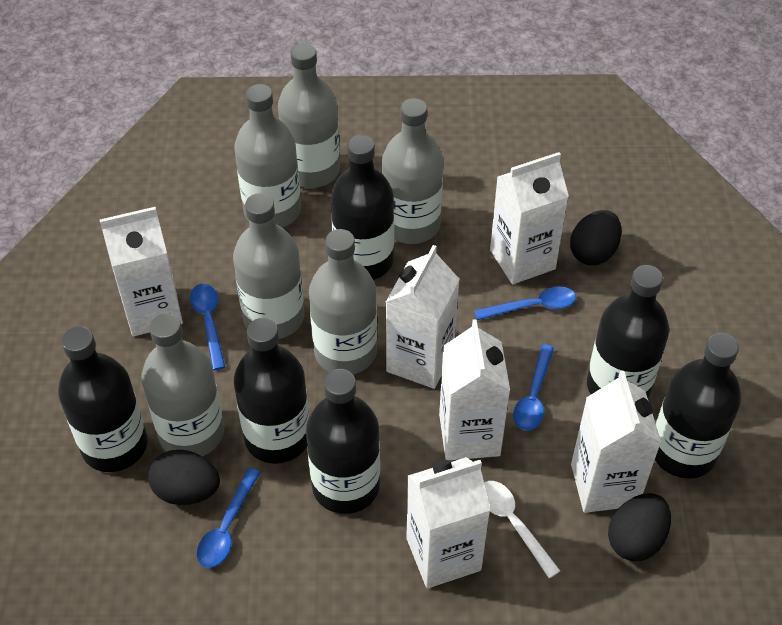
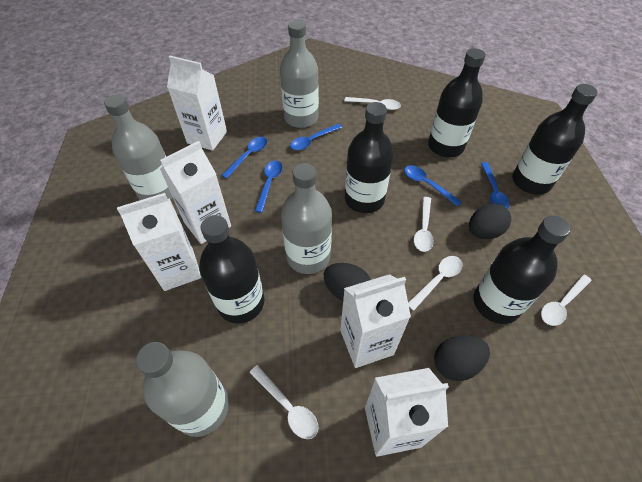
black bottle: 6 -> 5
blue spoon: 4 -> 5
grey bottle: 6 -> 4
white carton: 6 -> 5
white spoon: 1 -> 5

